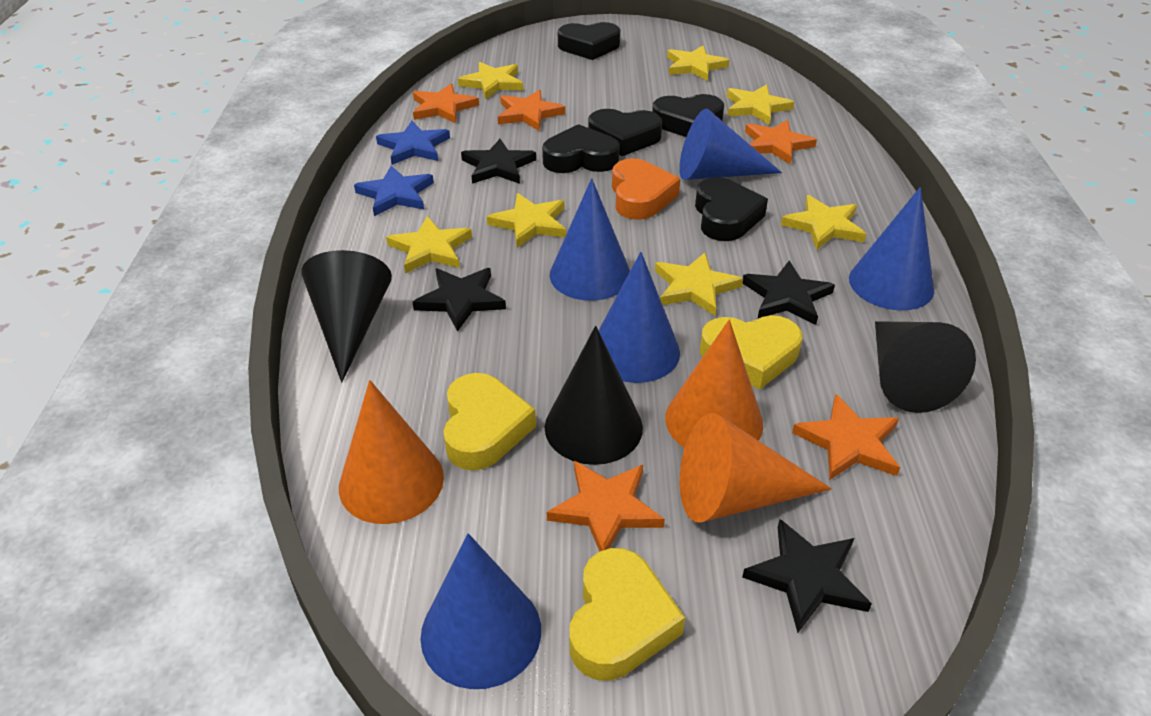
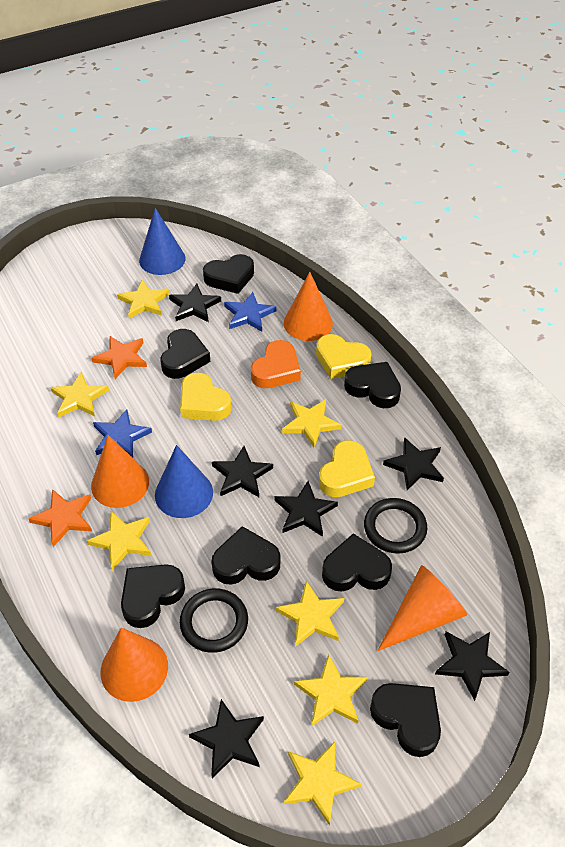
black cone: 3 -> 0
black heart: 5 -> 7
black ring: 0 -> 2
black star: 4 -> 6
blue cone: 5 -> 2
orange cone: 3 -> 4
orange star: 5 -> 2

